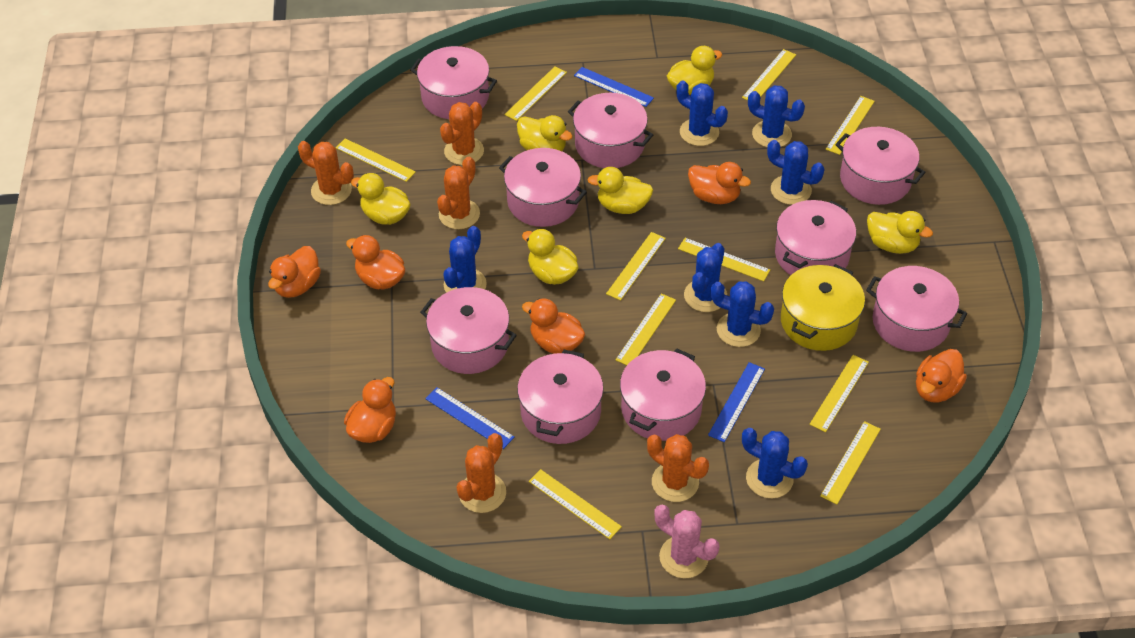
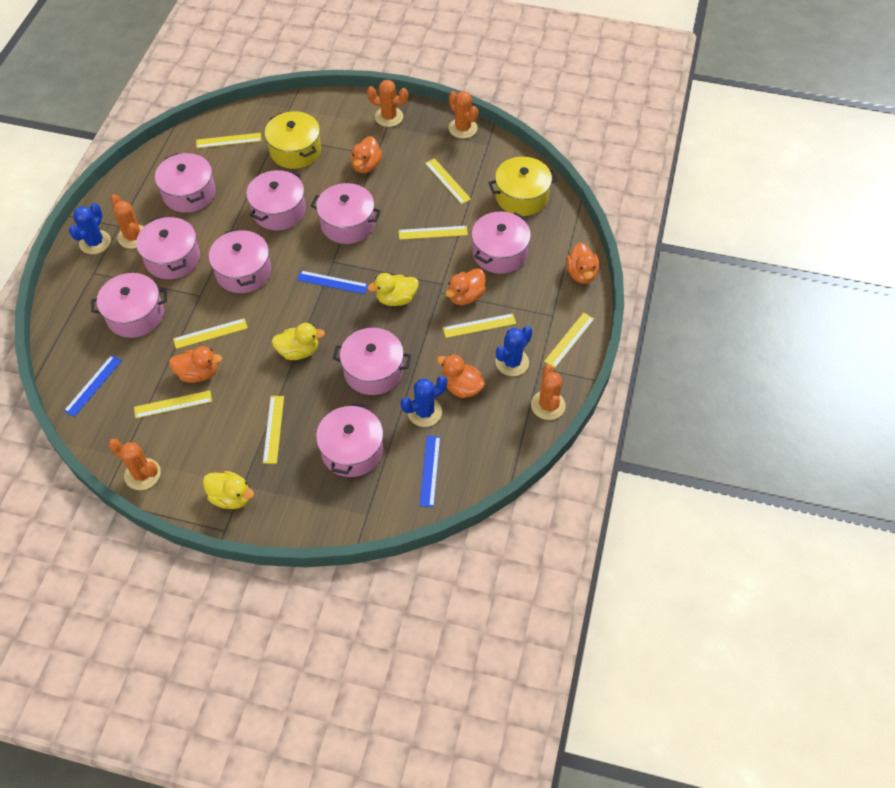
blue cactus: 7 -> 3
orange duck: 6 -> 5
pink cactus: 1 -> 0
yellow duck: 6 -> 3
yellow pot: 1 -> 2
yellow ruler: 10 -> 8

